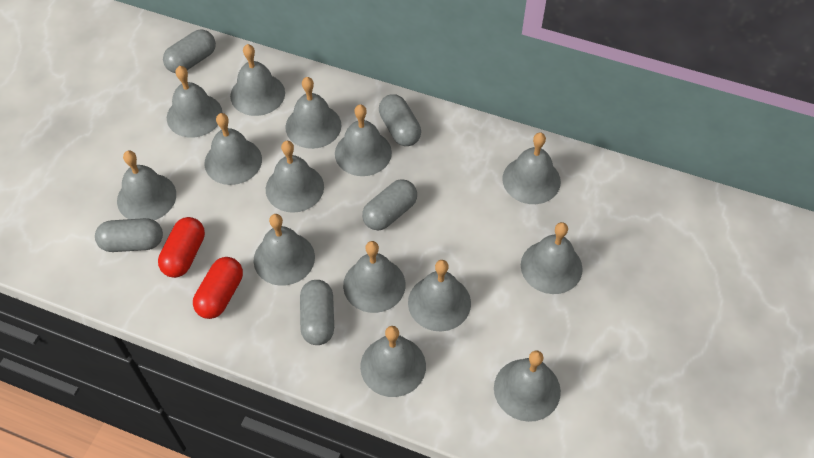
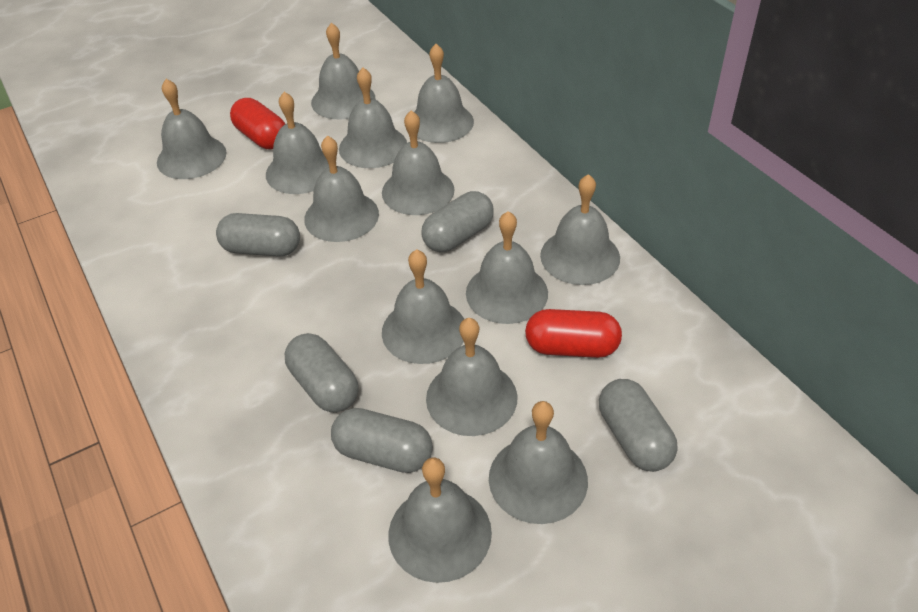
grey bell: 14 -> 13

